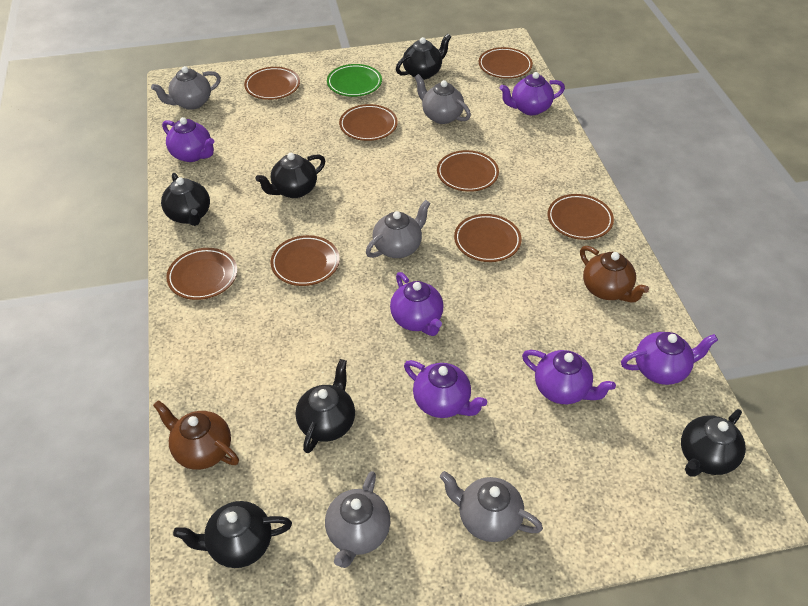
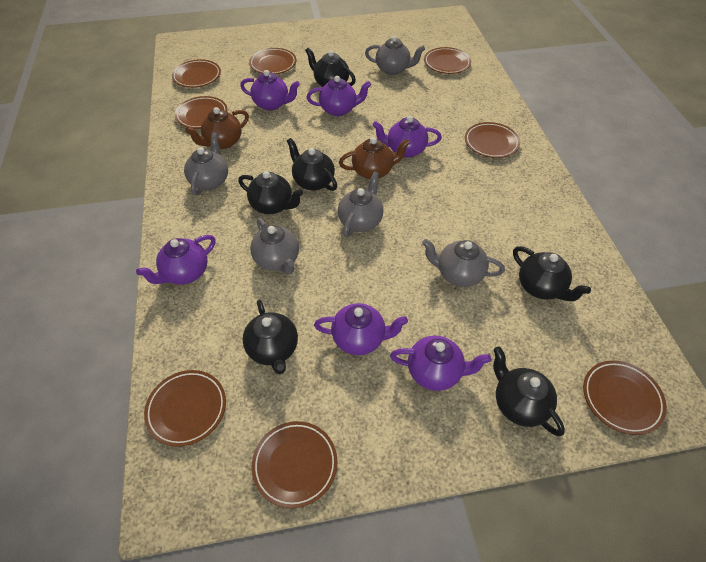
green plate: 1 -> 0

